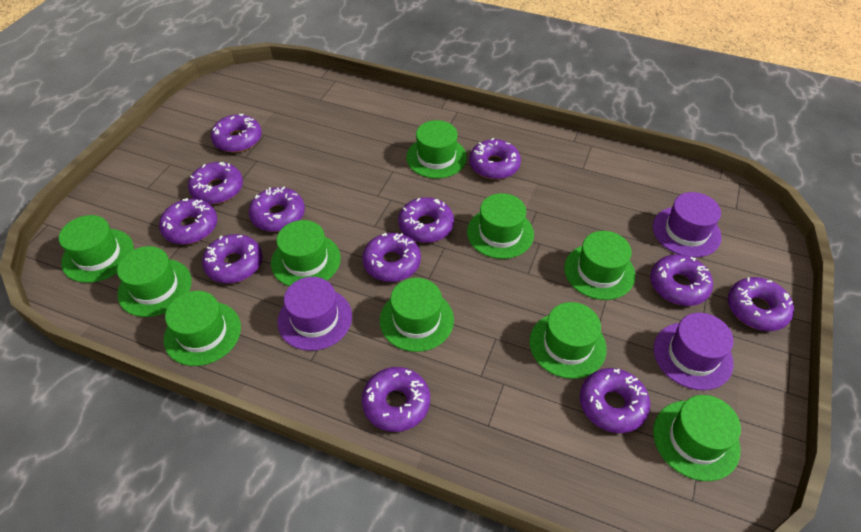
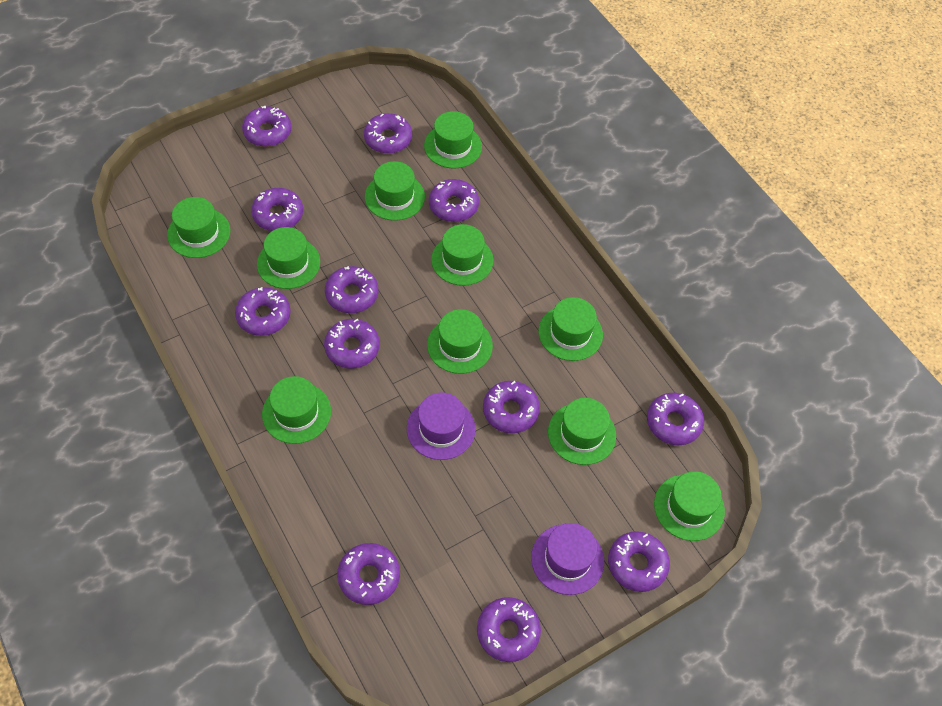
purple hat: 3 -> 2

